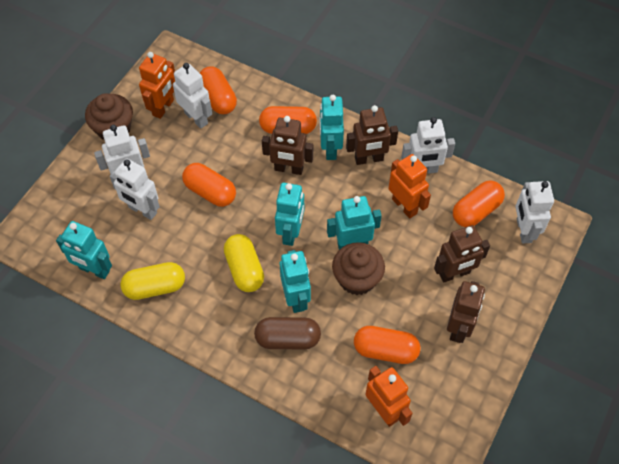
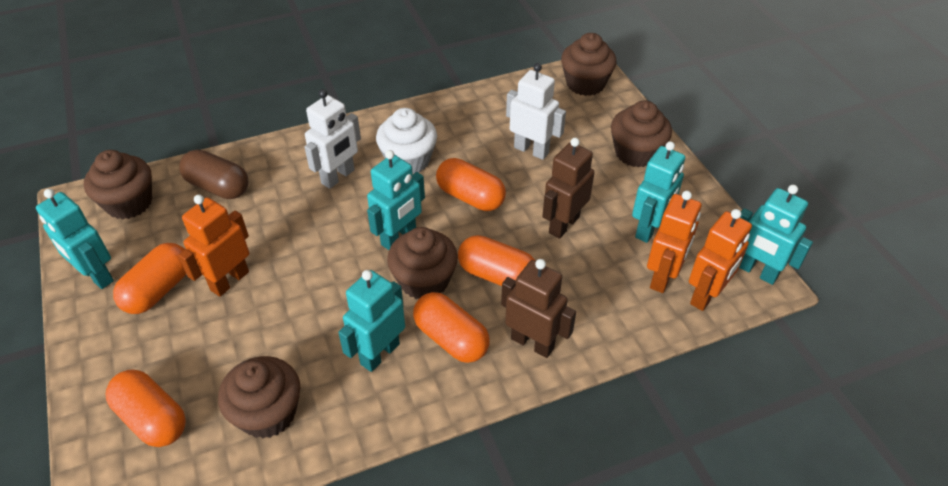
brown cupcake: 2 -> 5
brown robot: 4 -> 2
white cupcake: 0 -> 1
white robot: 5 -> 2
yellow capsule: 2 -> 0

